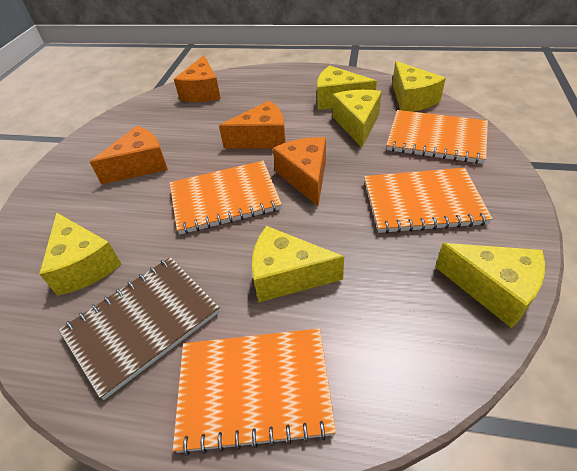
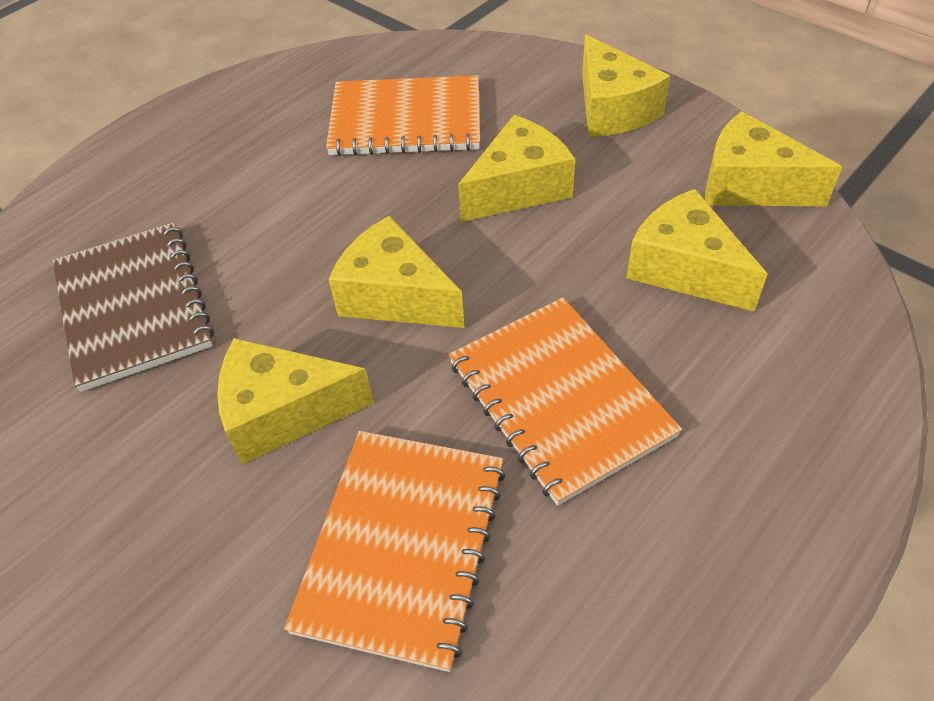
orange cheese: 4 -> 0
orange notebook: 4 -> 3

